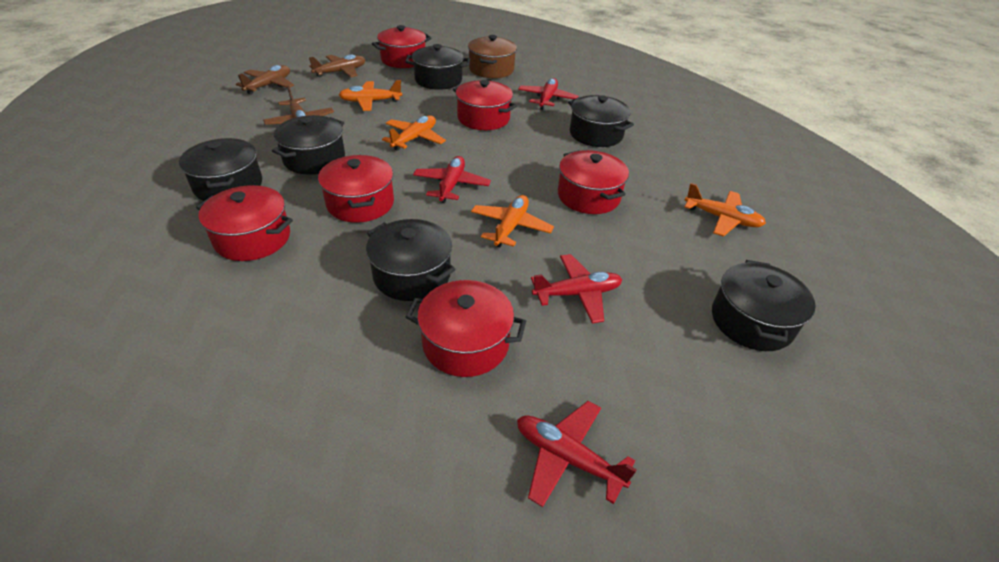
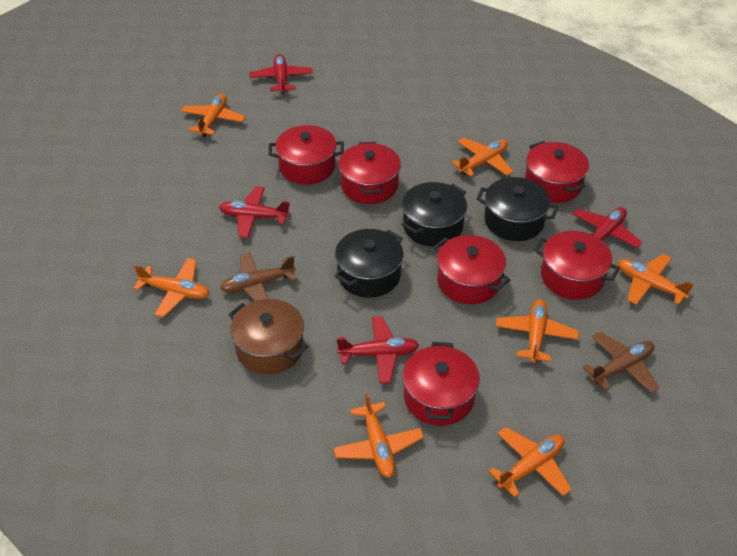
black pot: 6 -> 3
brown plane: 3 -> 2
orange plane: 4 -> 7

